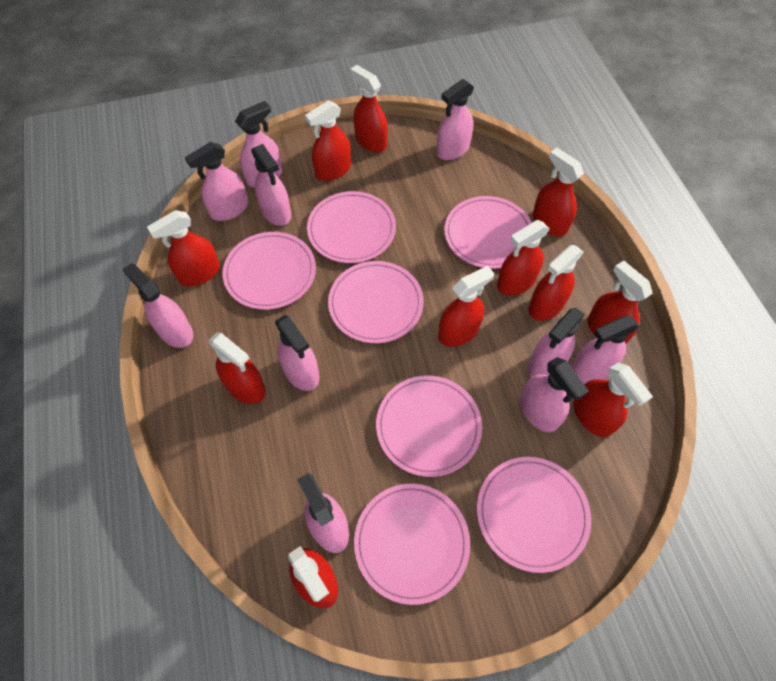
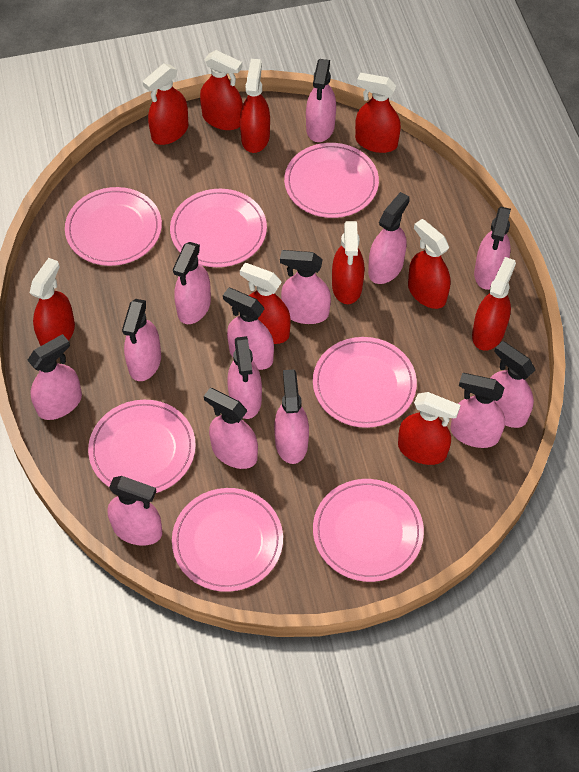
pink spray bottle: 10 -> 14
red spray bottle: 11 -> 10

